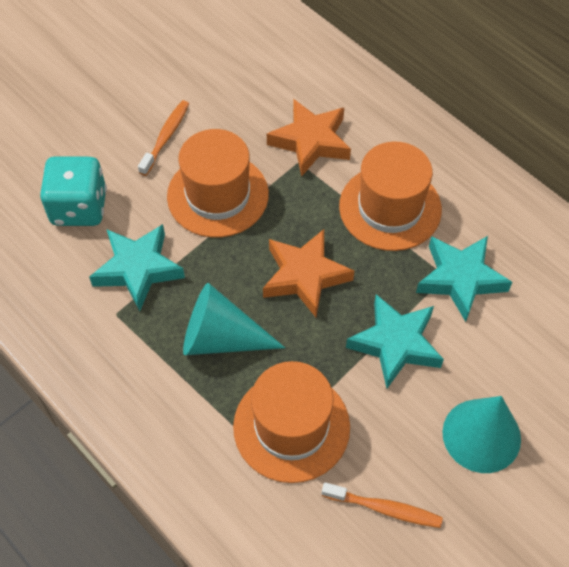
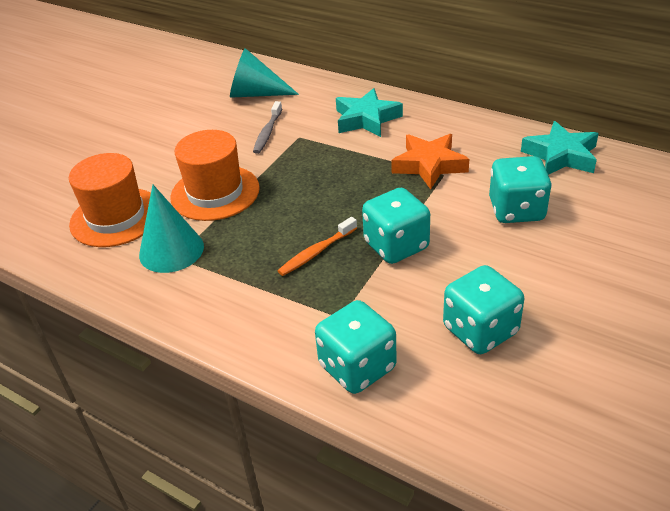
grey toothbrush: 0 -> 1
orange hat: 3 -> 2
orange star: 2 -> 1
orange toothbrush: 2 -> 1
turquoise dice: 1 -> 4
turquoise star: 3 -> 2

